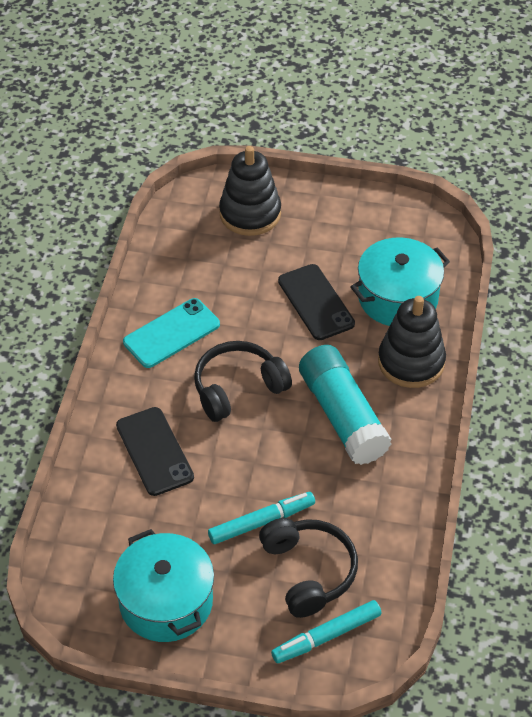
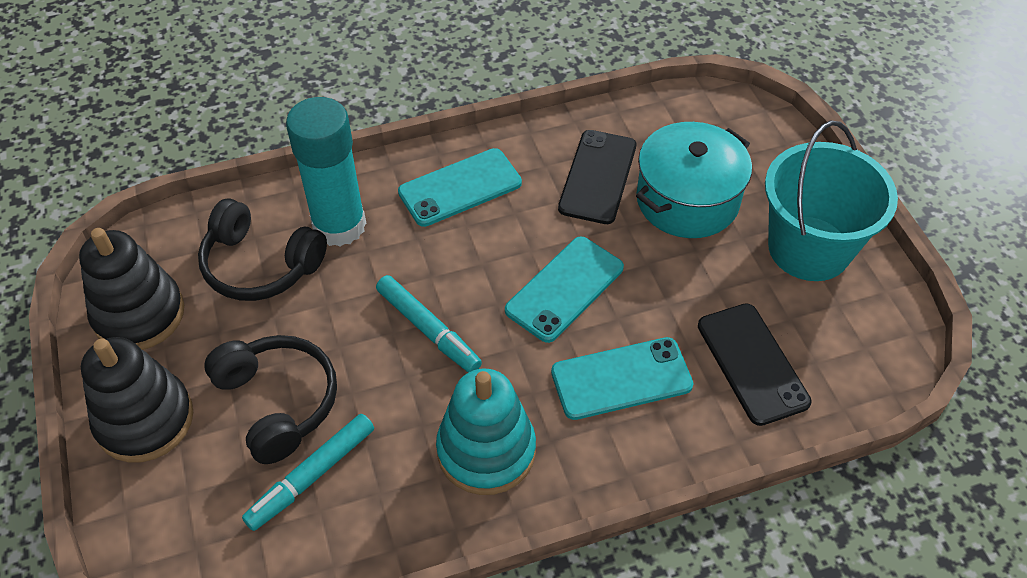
turquoise bucket: 0 -> 1
turquoise phone: 1 -> 3
turquoise pot: 2 -> 1
turquoise stacking toy: 0 -> 1

